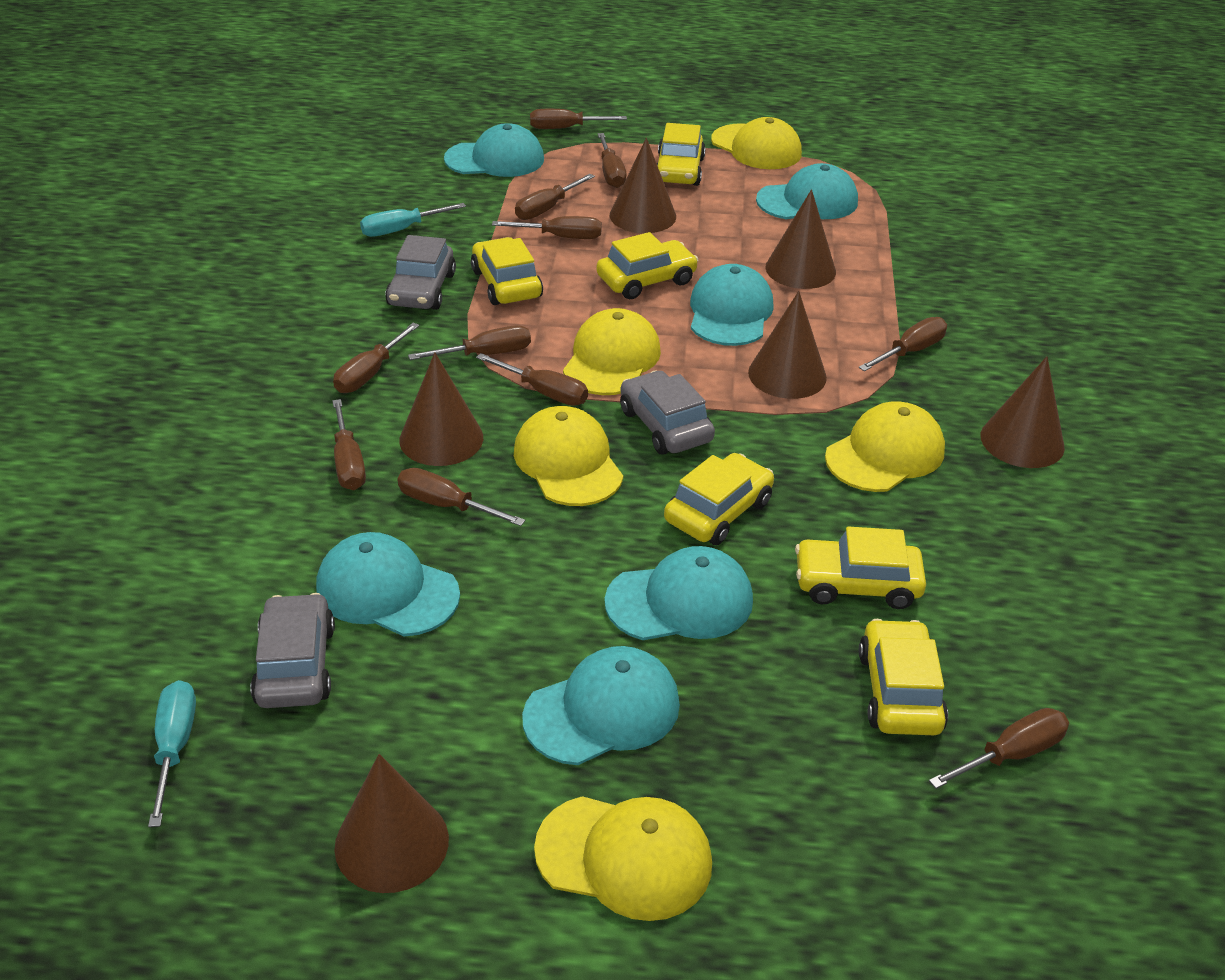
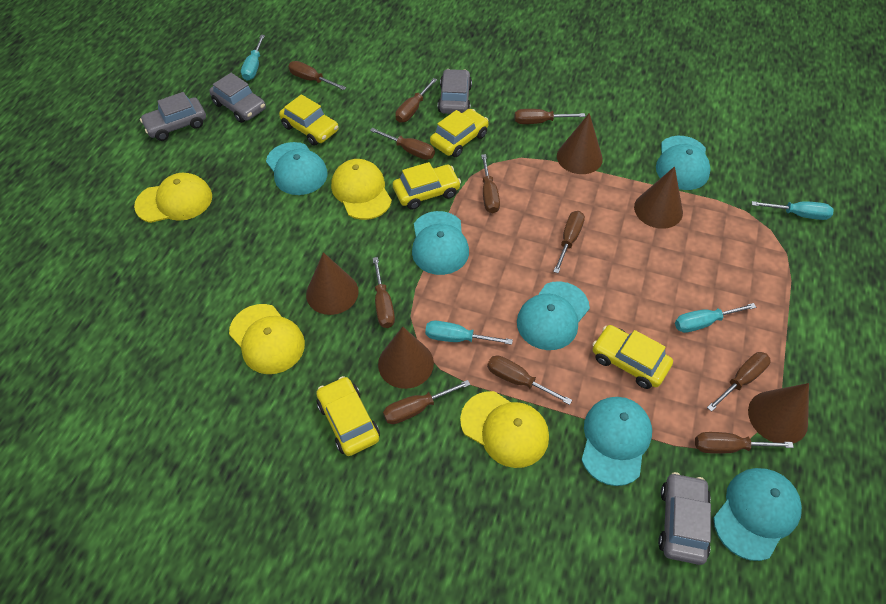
brown cone: 6 -> 5
grey car: 3 -> 4
turquoise screwdriver: 2 -> 4
yellow cap: 5 -> 4
yellow car: 6 -> 5

